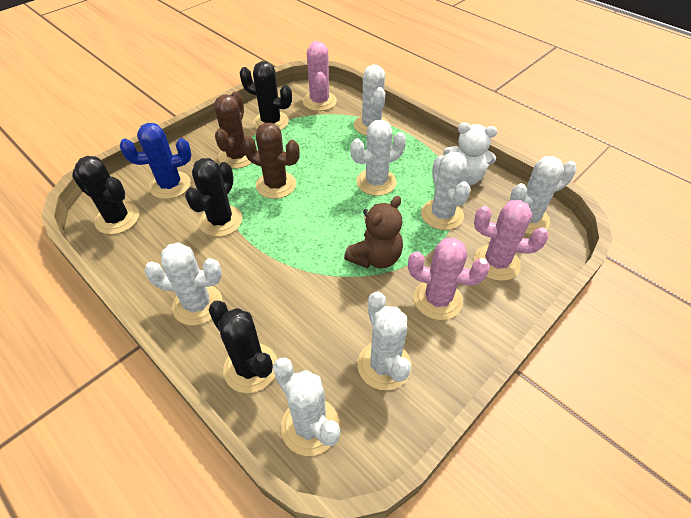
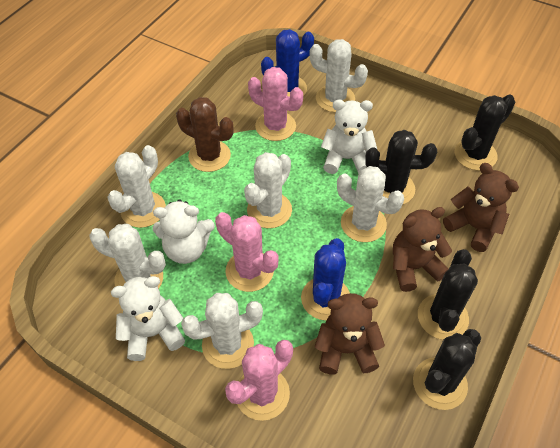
blue cactus: 1 -> 2
brown cactus: 2 -> 1
brown teddy bear: 1 -> 3
white cactus: 7 -> 6
white teddy bear: 1 -> 3

